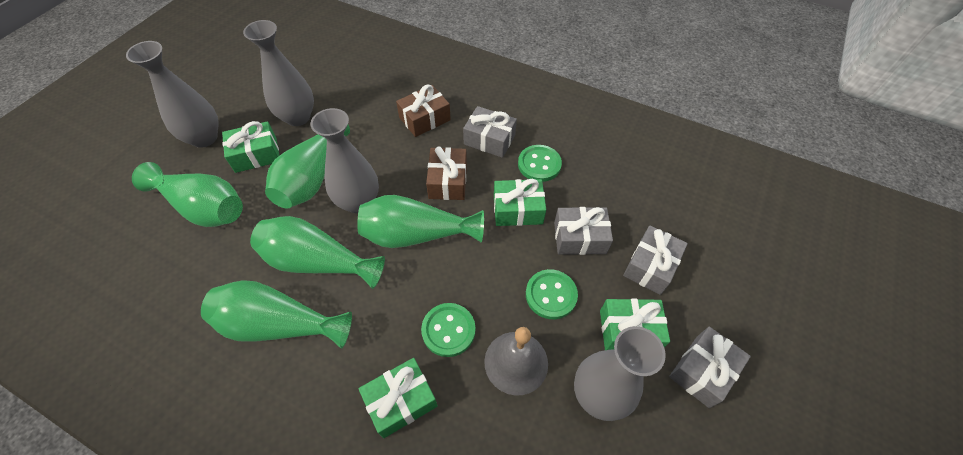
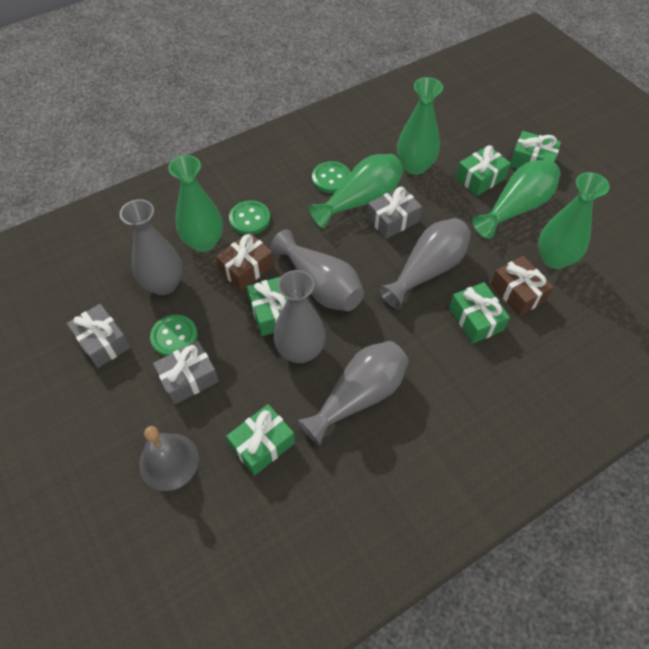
green gift: 4 -> 5
grey gift: 4 -> 3
grey vase: 4 -> 5

